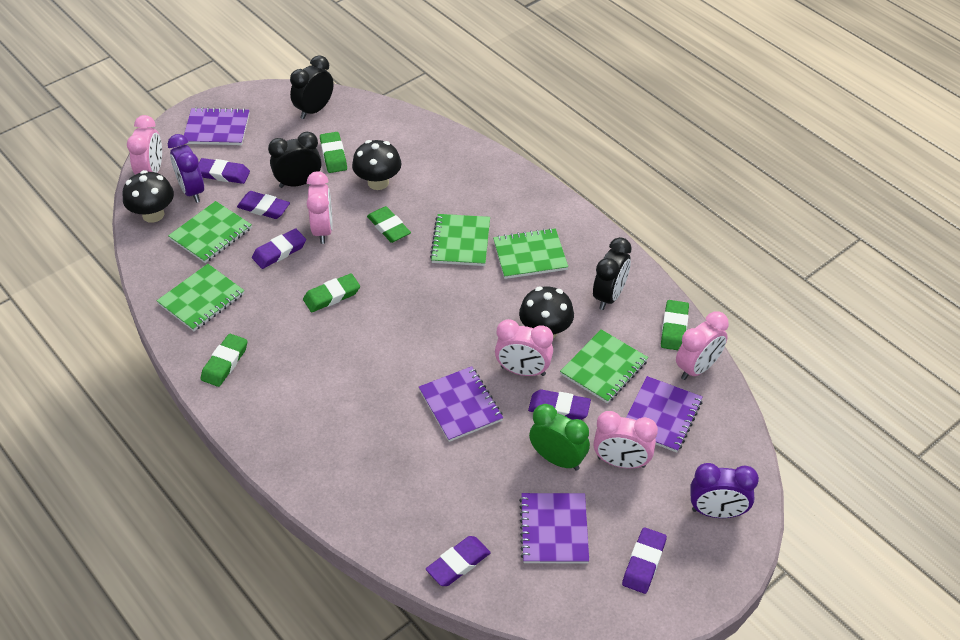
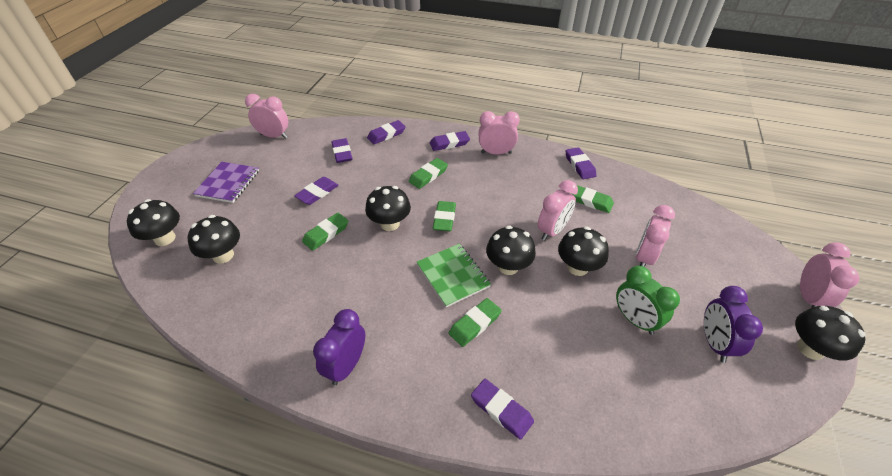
black clock: 3 -> 0
black mushroom: 3 -> 6
green notebook: 5 -> 1
purple notebook: 4 -> 1

